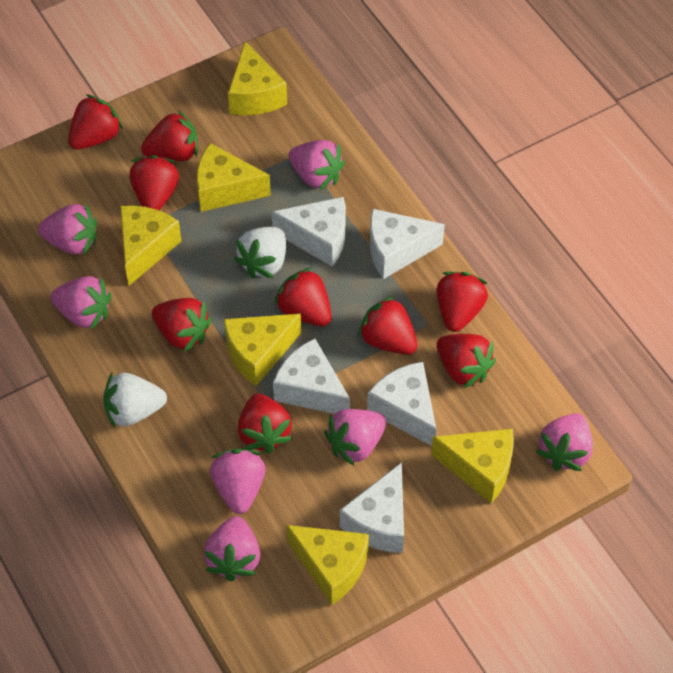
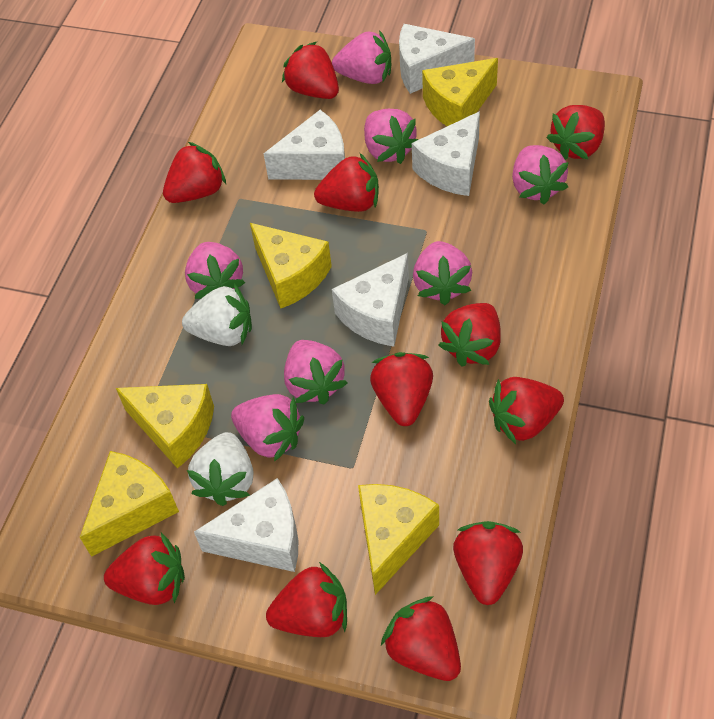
red strawberry: 9 -> 11
yellow cheese: 6 -> 5

